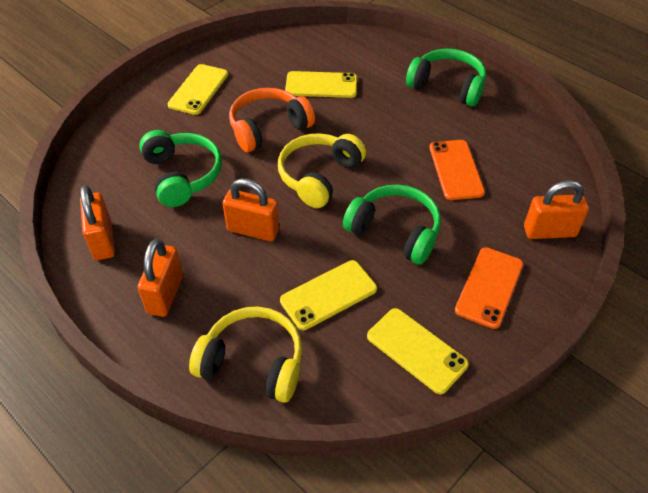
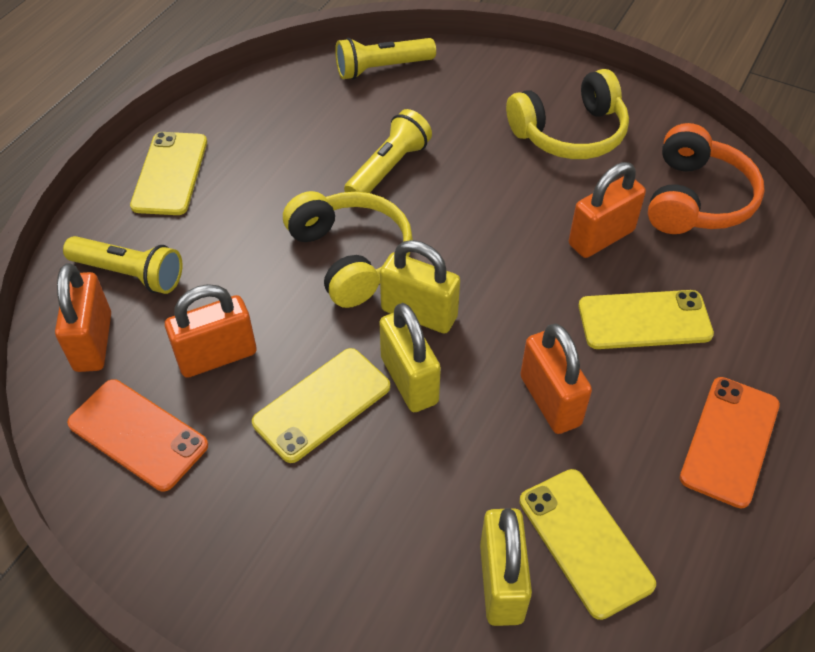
green headphones: 3 -> 0
yellow flashlight: 0 -> 3
yellow padlock: 0 -> 3

